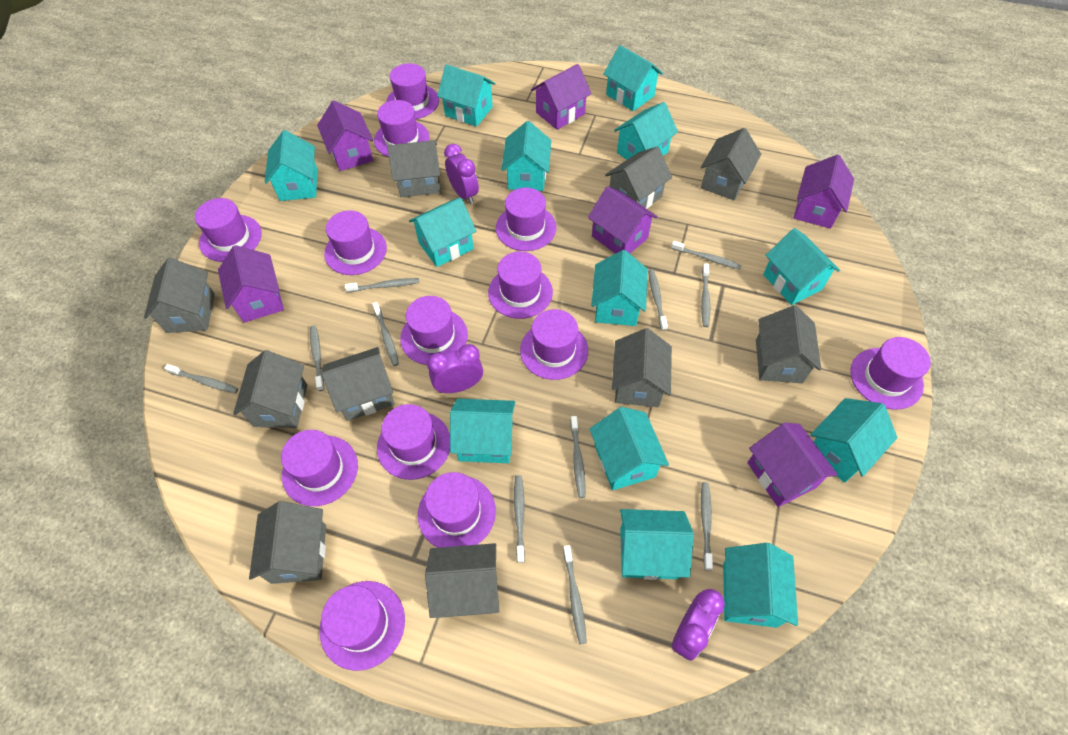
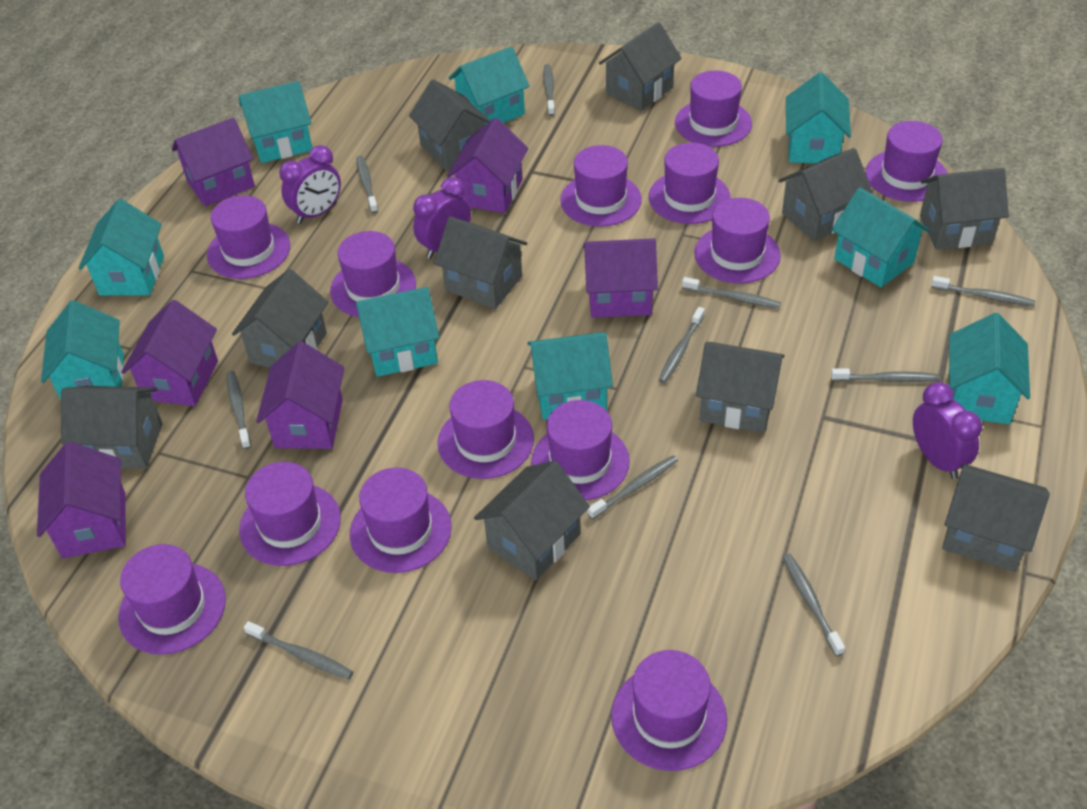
grey toothbrush: 11 -> 10
turquoise house: 13 -> 9

